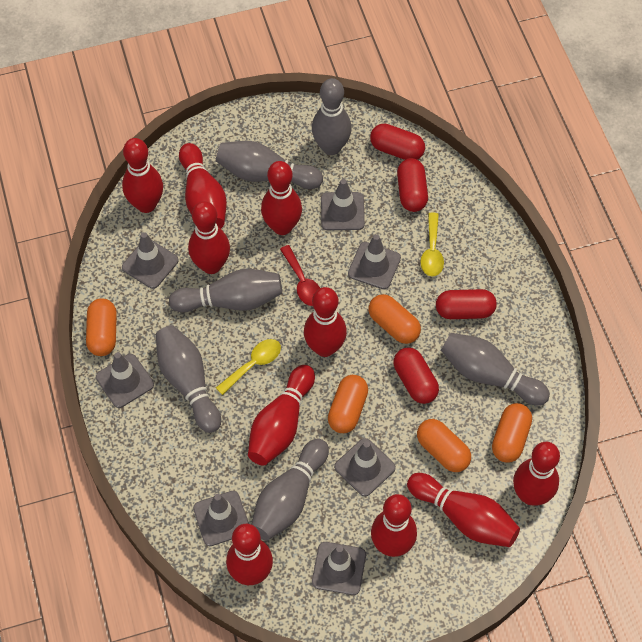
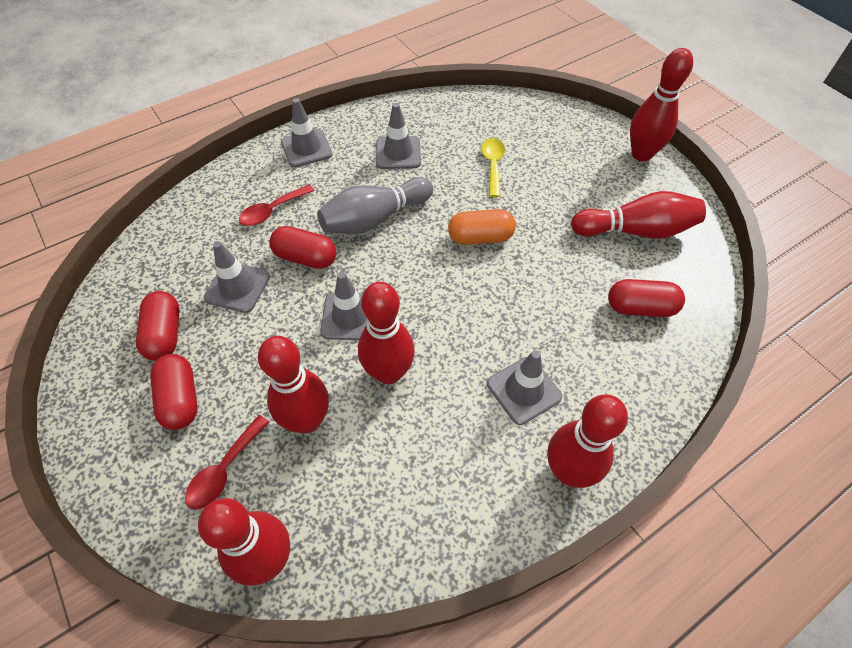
grey bowling pin: 6 -> 1
grey traffic cone: 7 -> 5
orange capsule: 5 -> 1
red bowling pin: 10 -> 6
red spoon: 1 -> 2
yellow spoon: 2 -> 1

